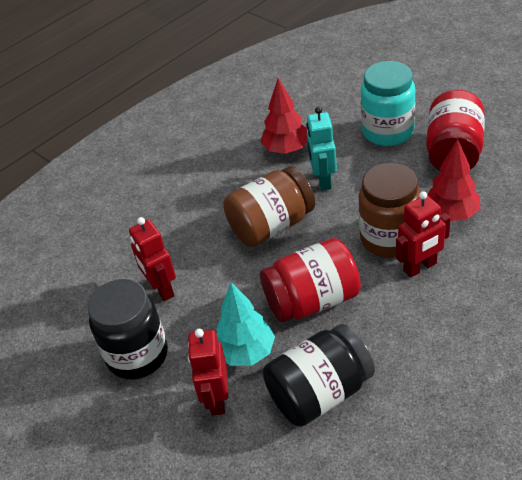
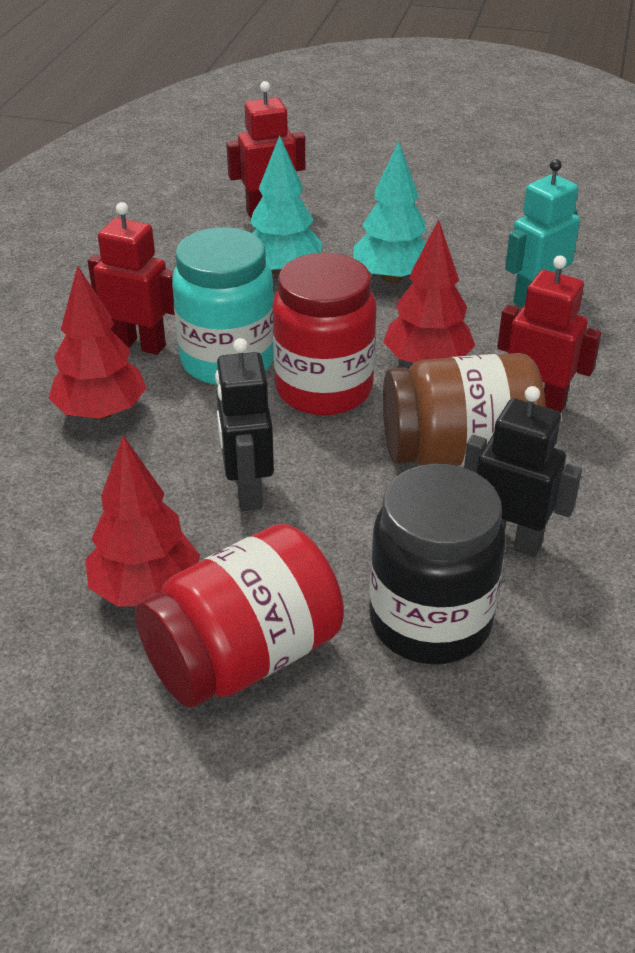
black jar: 2 -> 1
black robot: 0 -> 2
brown jar: 2 -> 1
red tree: 2 -> 3
turquoise tree: 1 -> 2

